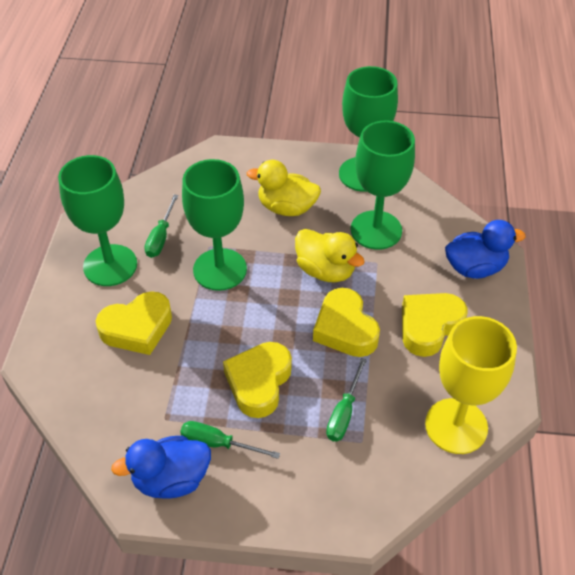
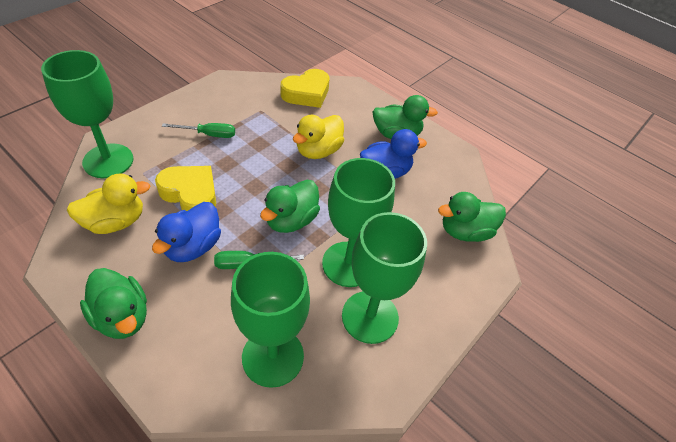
green duck: 0 -> 4
green screwdriver: 3 -> 2
yellow goblet: 1 -> 0
yellow heart: 4 -> 2

